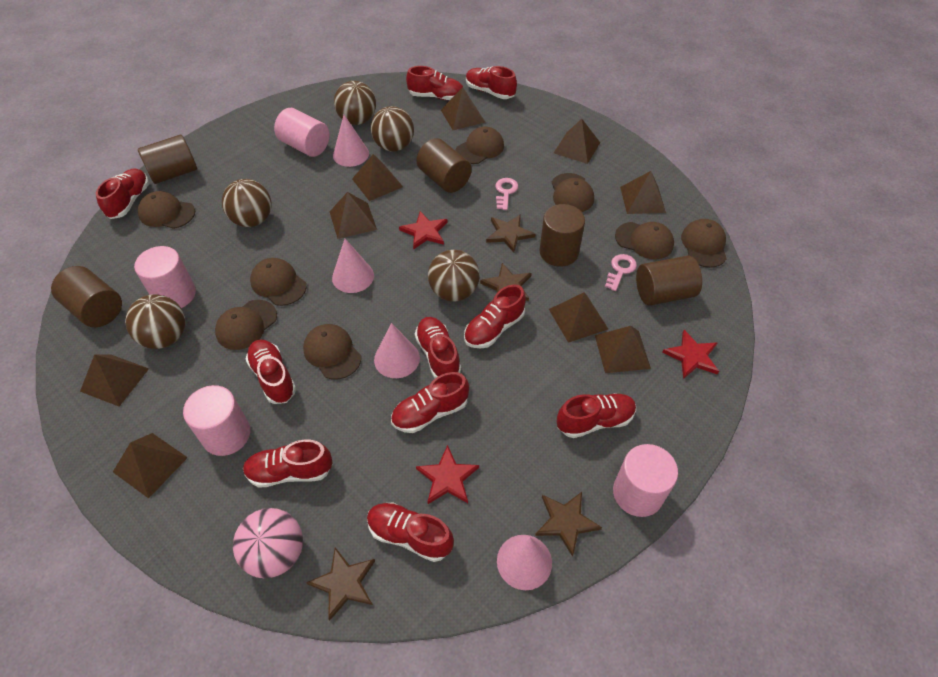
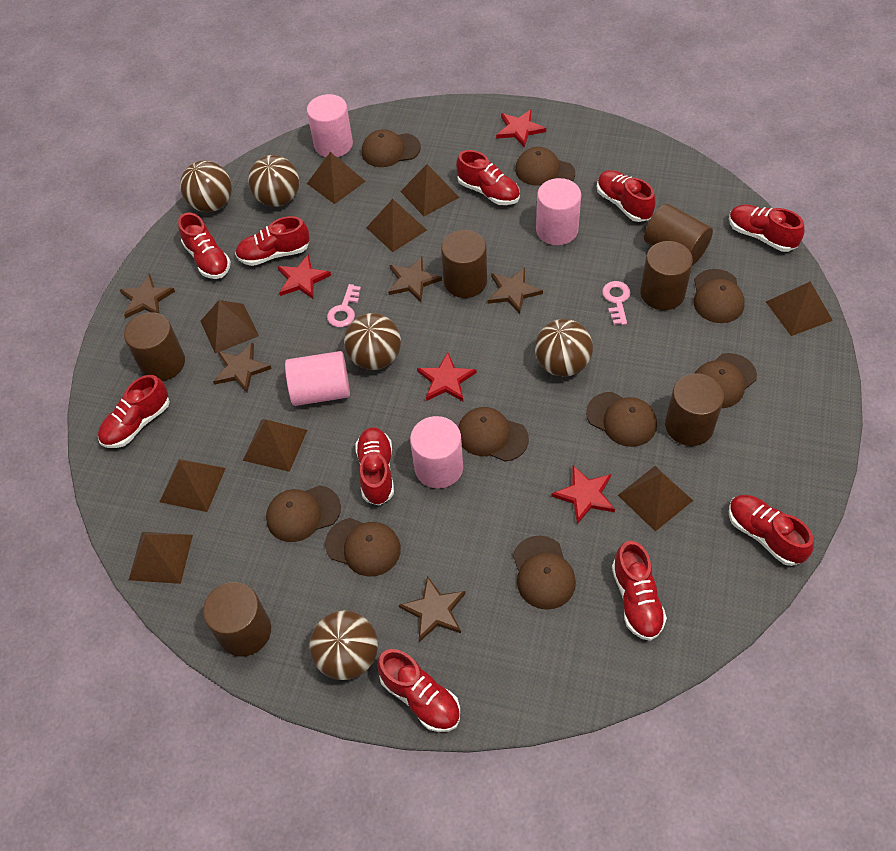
brown cap: 8 -> 9
brown cylinder: 5 -> 6
brown star: 4 -> 5
pink ball: 1 -> 0
pink cone: 4 -> 0
red star: 3 -> 4

